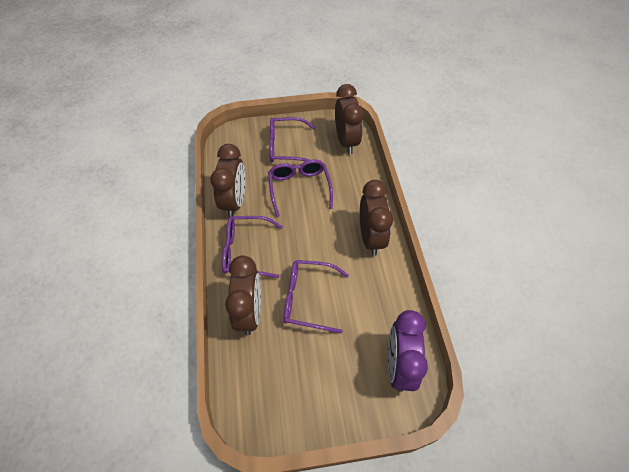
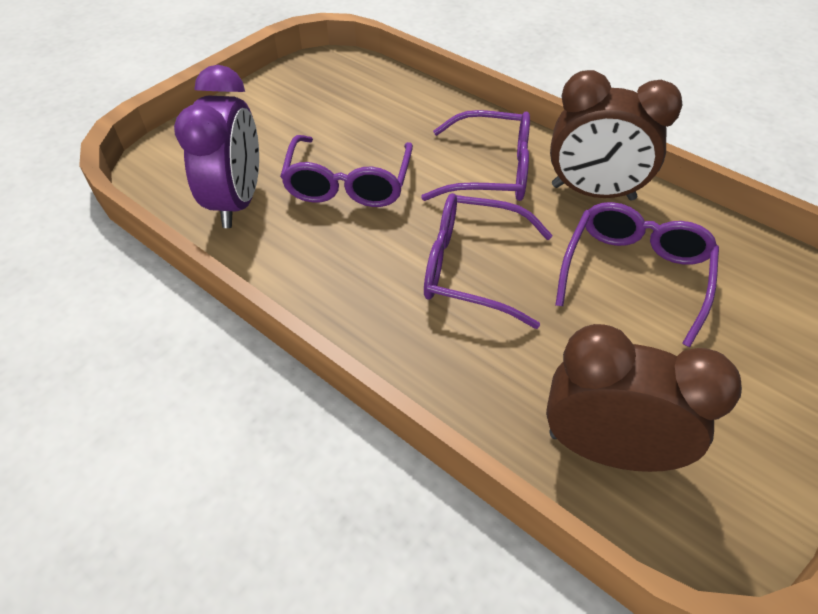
brown clock: 4 -> 2

